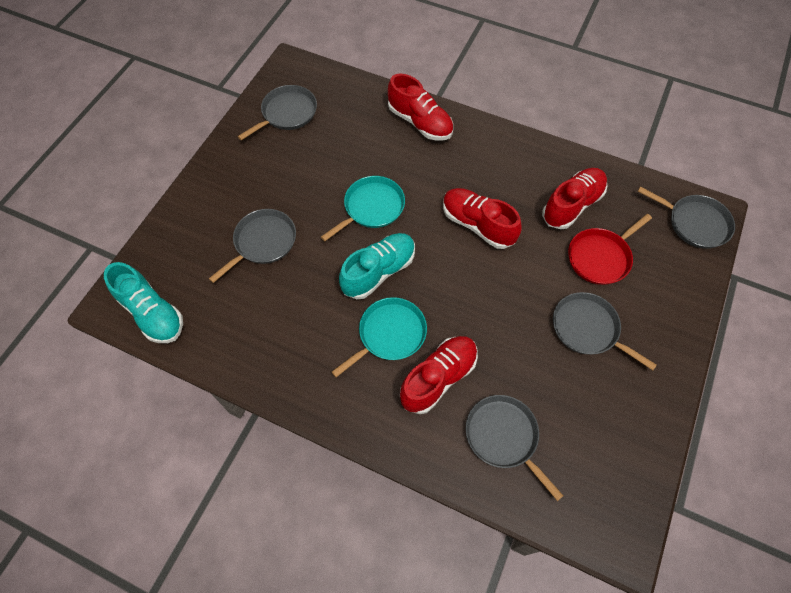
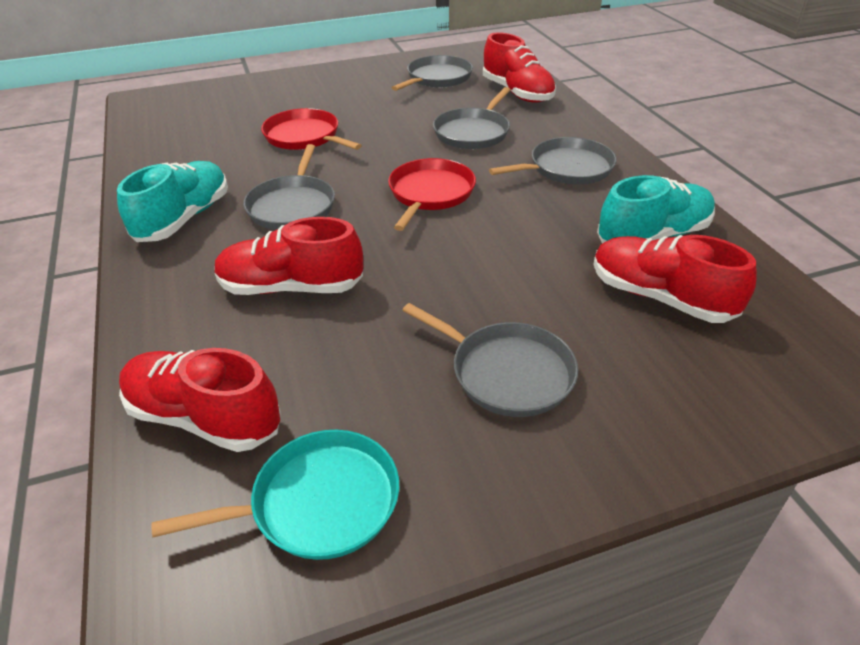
red pan: 1 -> 2
turquoise pan: 2 -> 1

